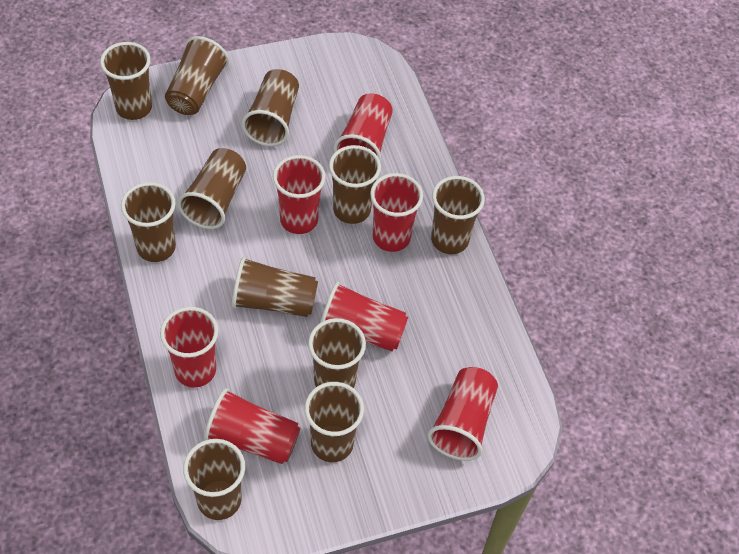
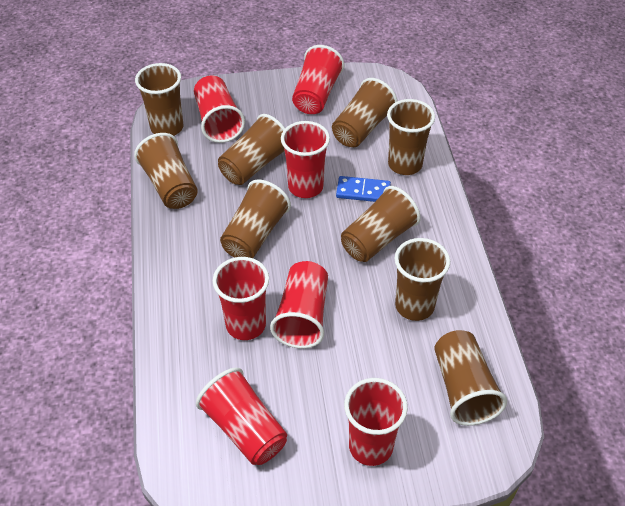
blue domino: 0 -> 1
brown cup: 11 -> 9

